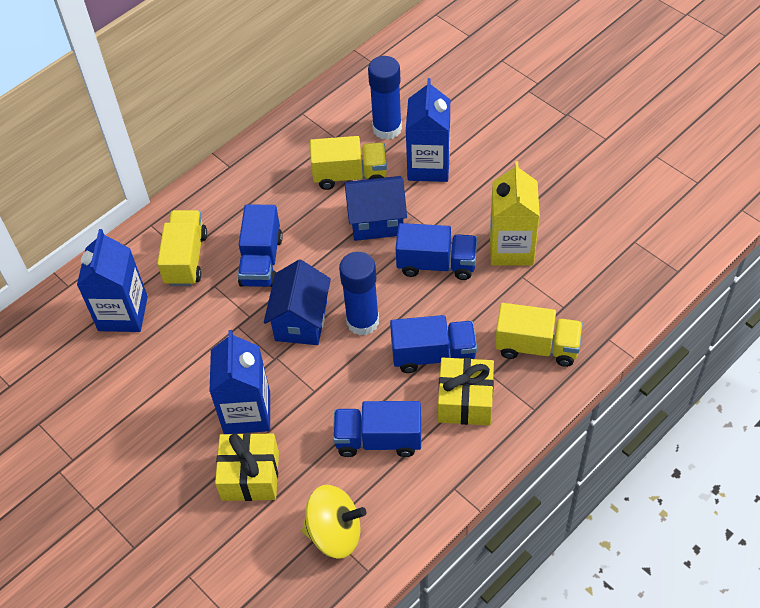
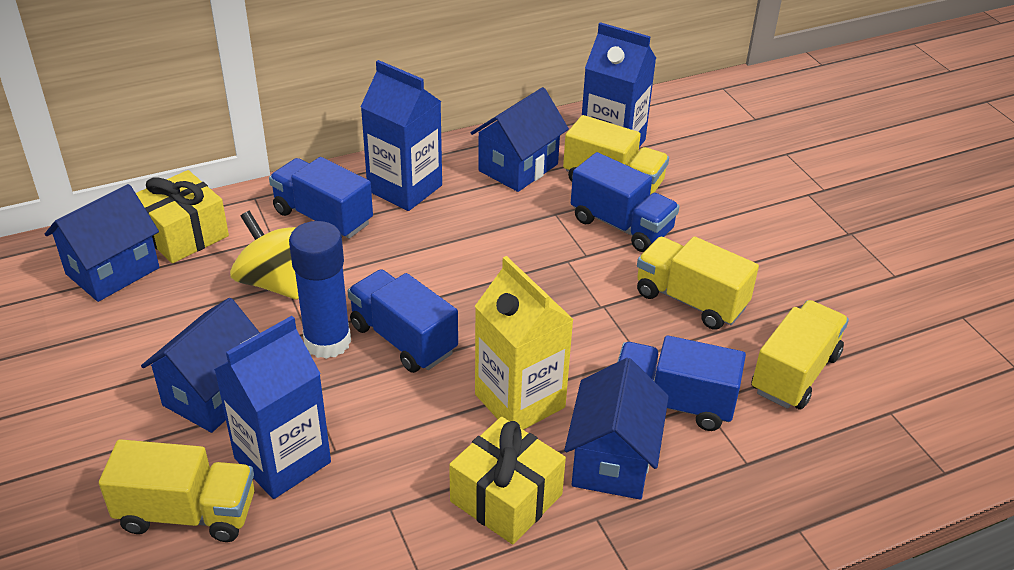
blue glue stick: 2 -> 1
blue house: 2 -> 4
yellow truck: 3 -> 4

